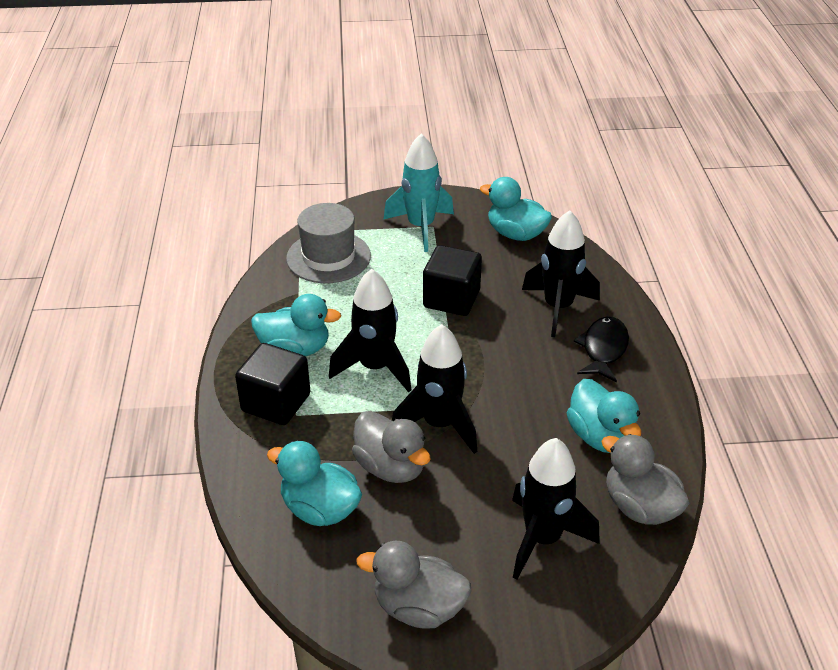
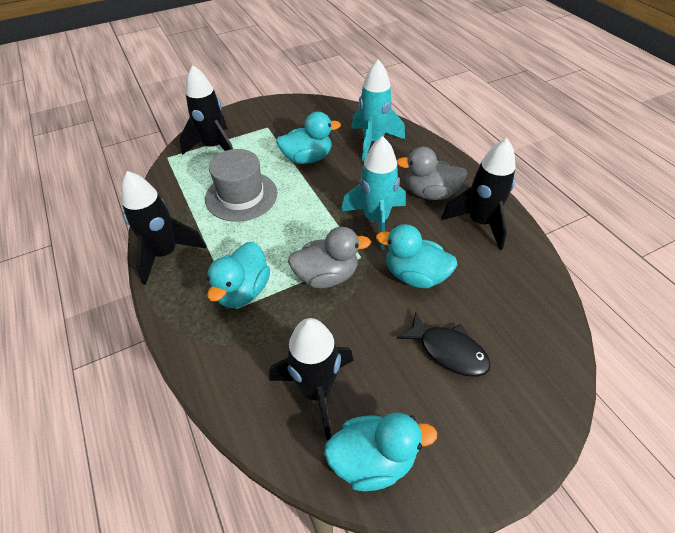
black cube: 2 -> 0
grey duck: 3 -> 2
turquoise rocket: 1 -> 2

